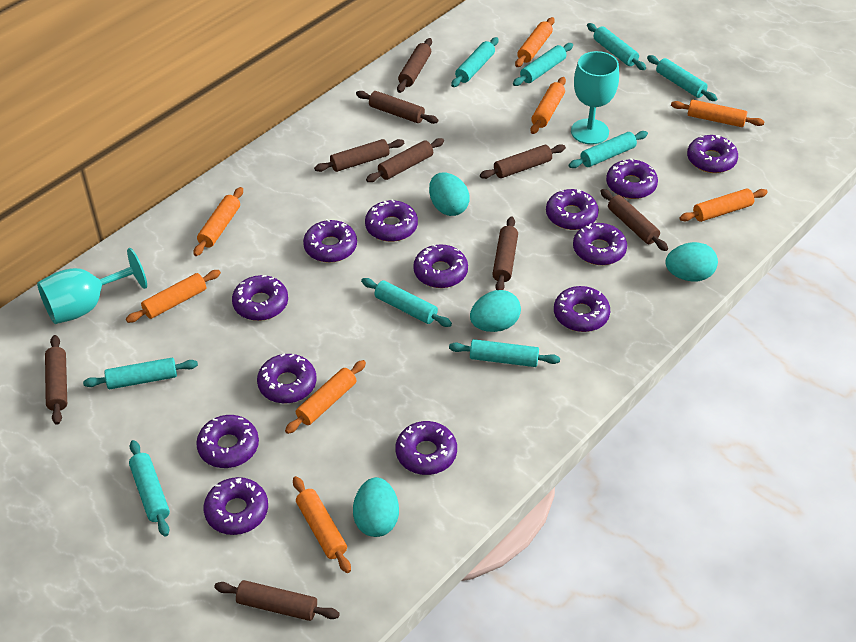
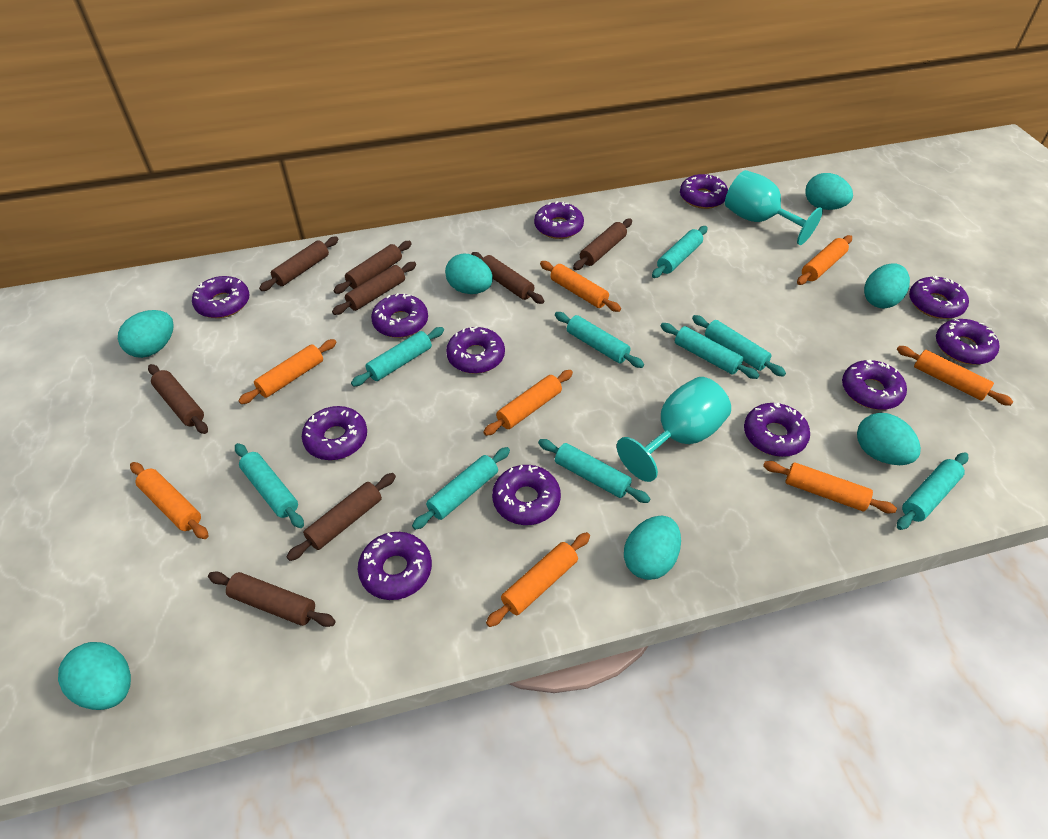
brown rolling pin: 9 -> 8
purple donut: 13 -> 12
turquoise egg: 4 -> 7

